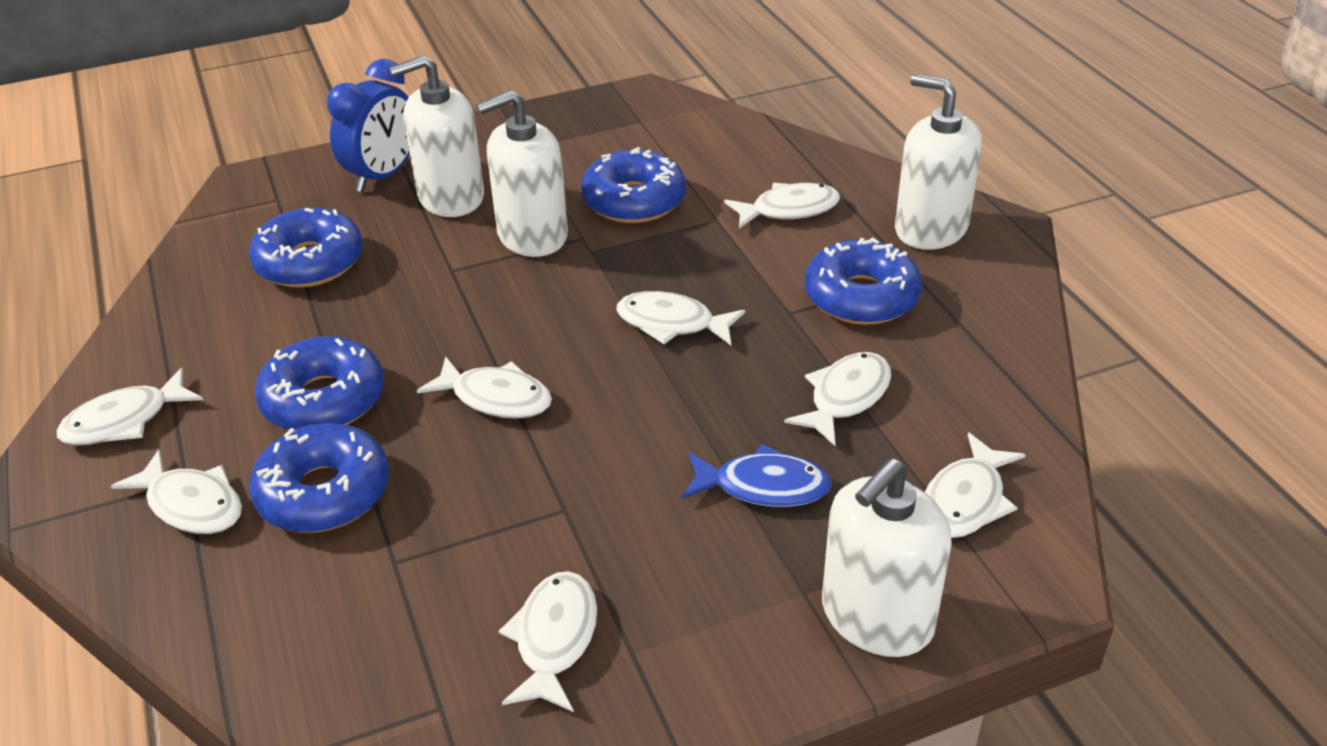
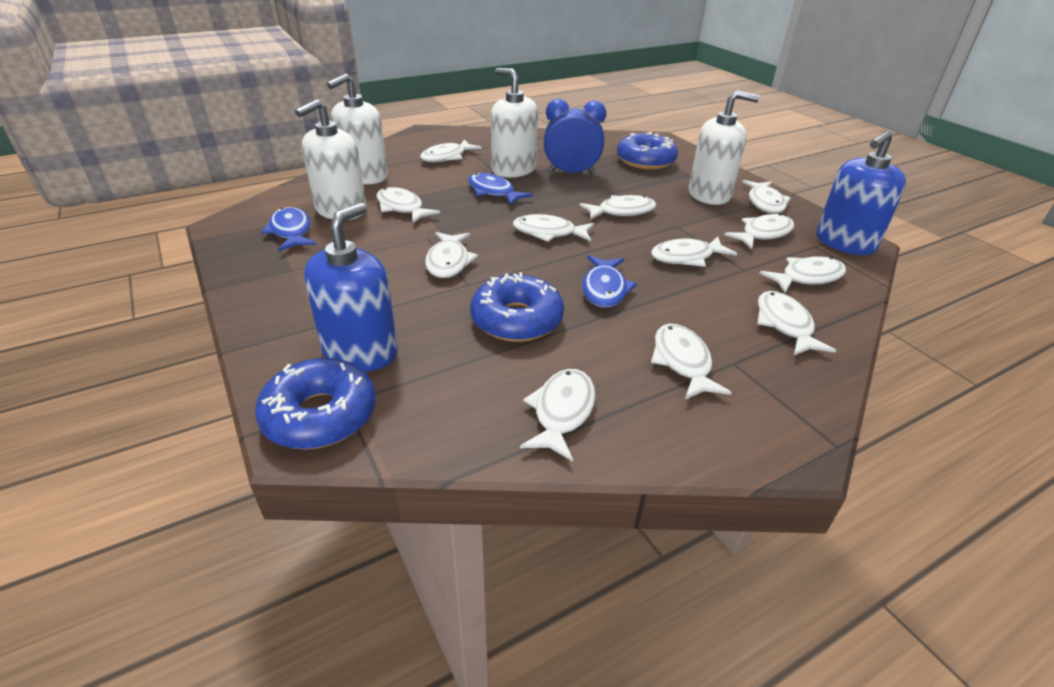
blue donut: 5 -> 3
blue fish: 1 -> 3
blue soap dispenser: 0 -> 2
white fish: 8 -> 12

